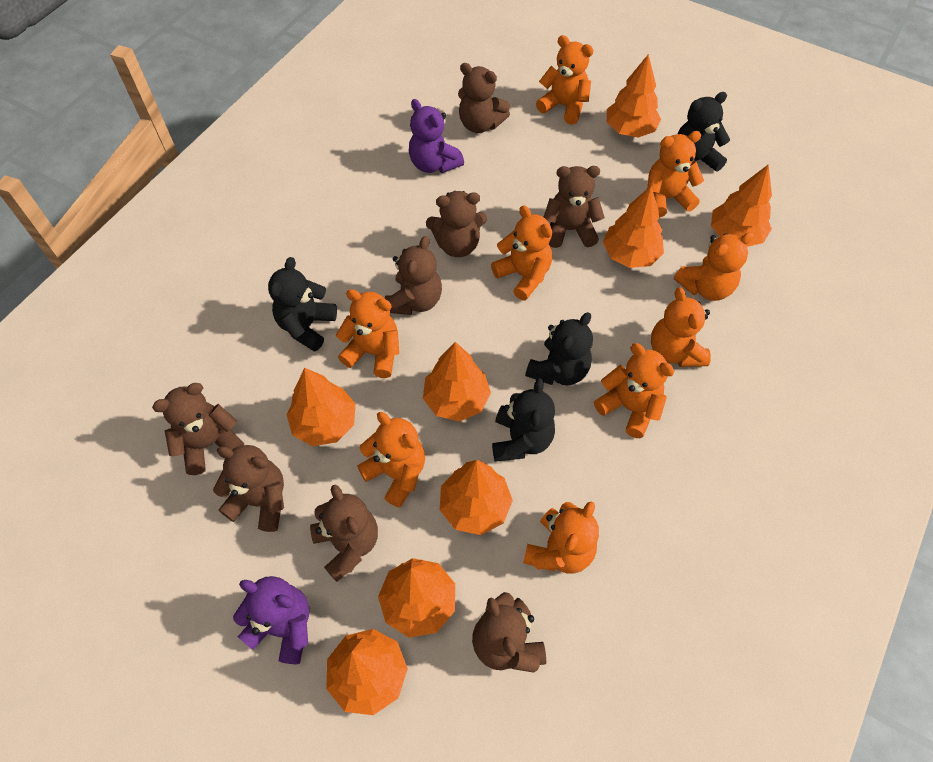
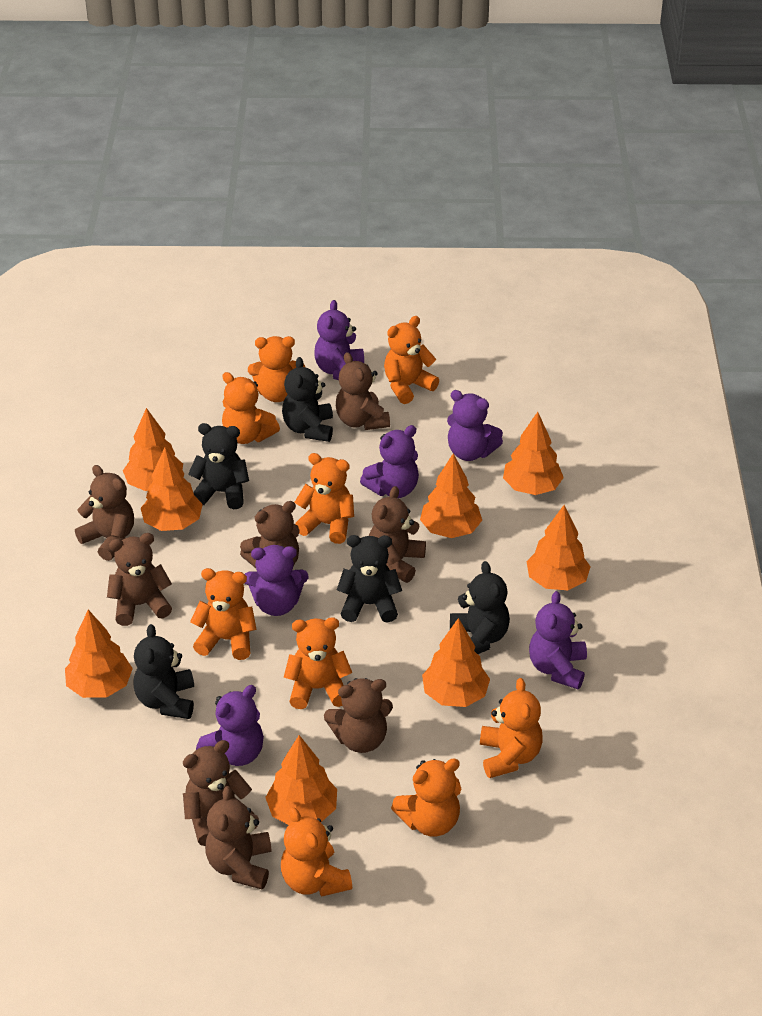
black teddy bear: 4 -> 5
purple teddy bear: 2 -> 6

